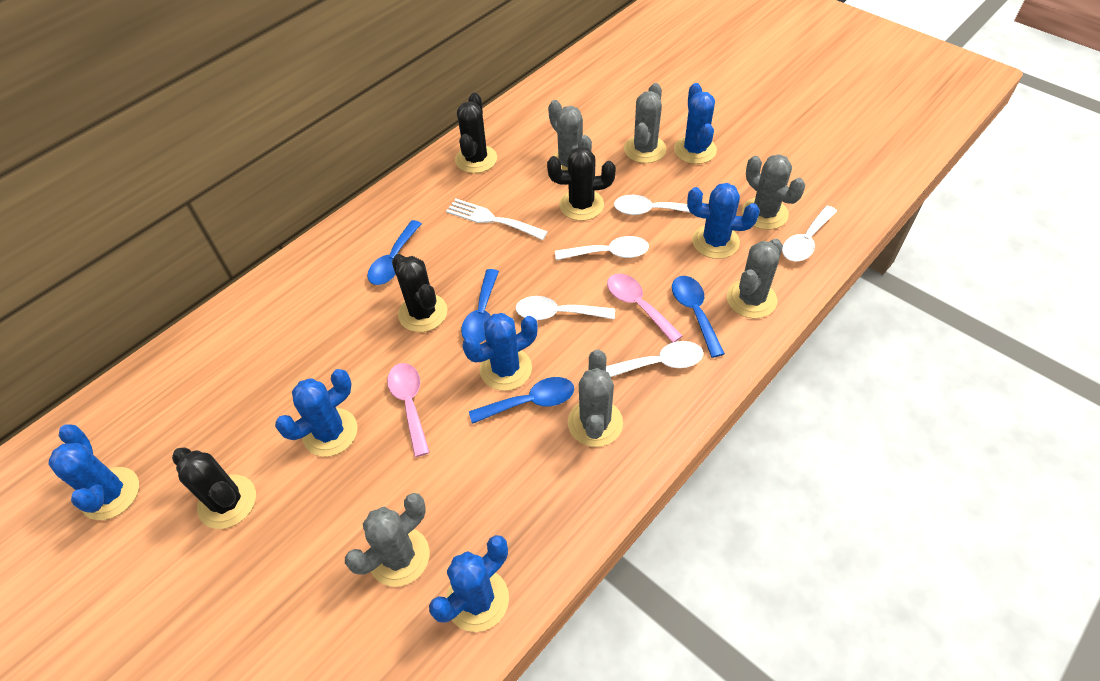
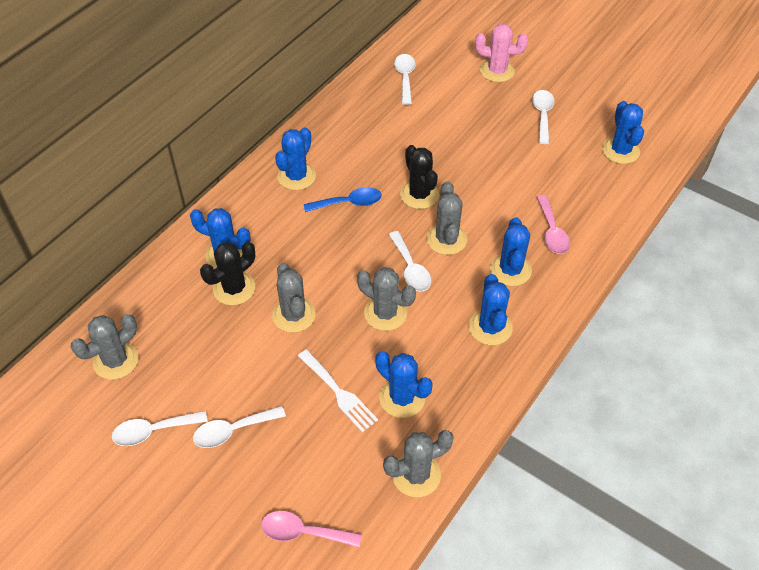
black cactus: 4 -> 2
blue spoon: 4 -> 1
grey cactus: 6 -> 5
pink cactus: 0 -> 1

